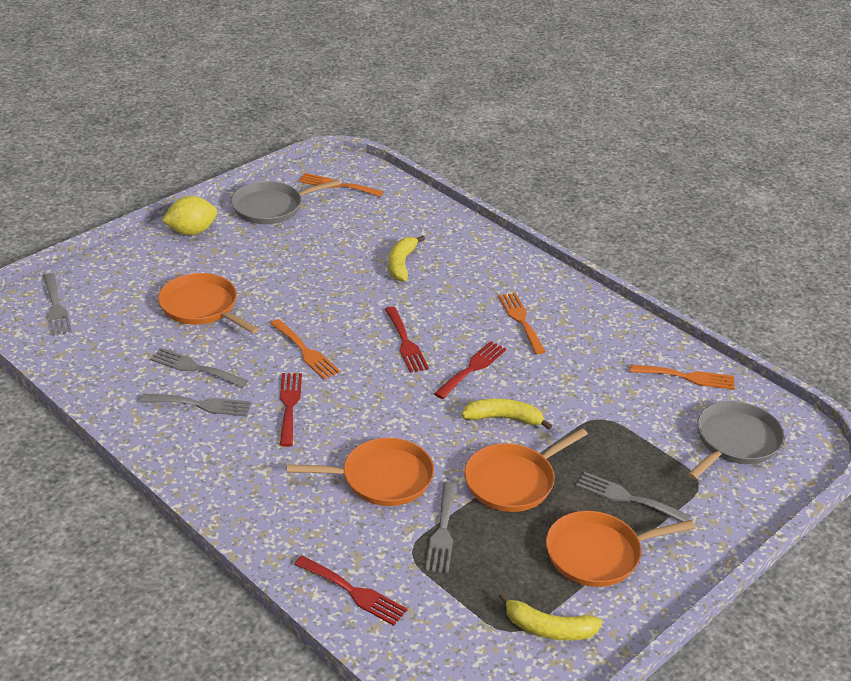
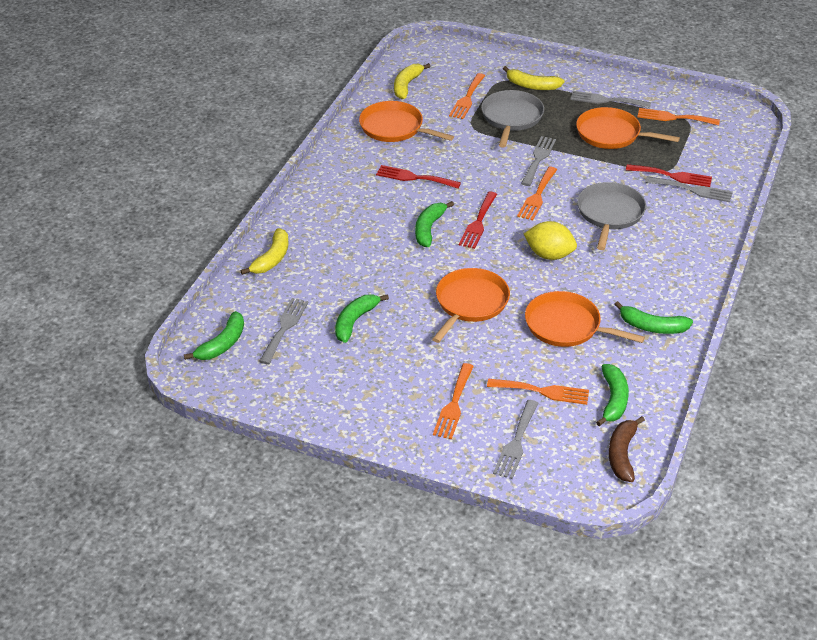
brown banana: 0 -> 1
green banana: 0 -> 5
orange fork: 4 -> 5
red fork: 4 -> 3

